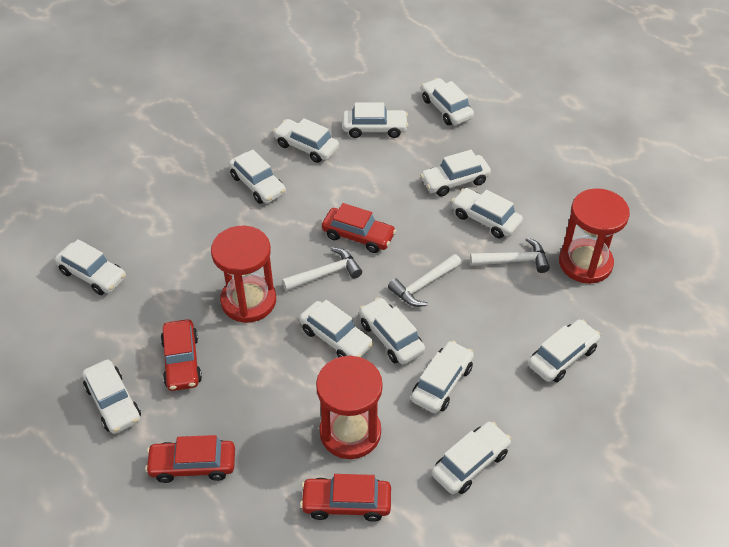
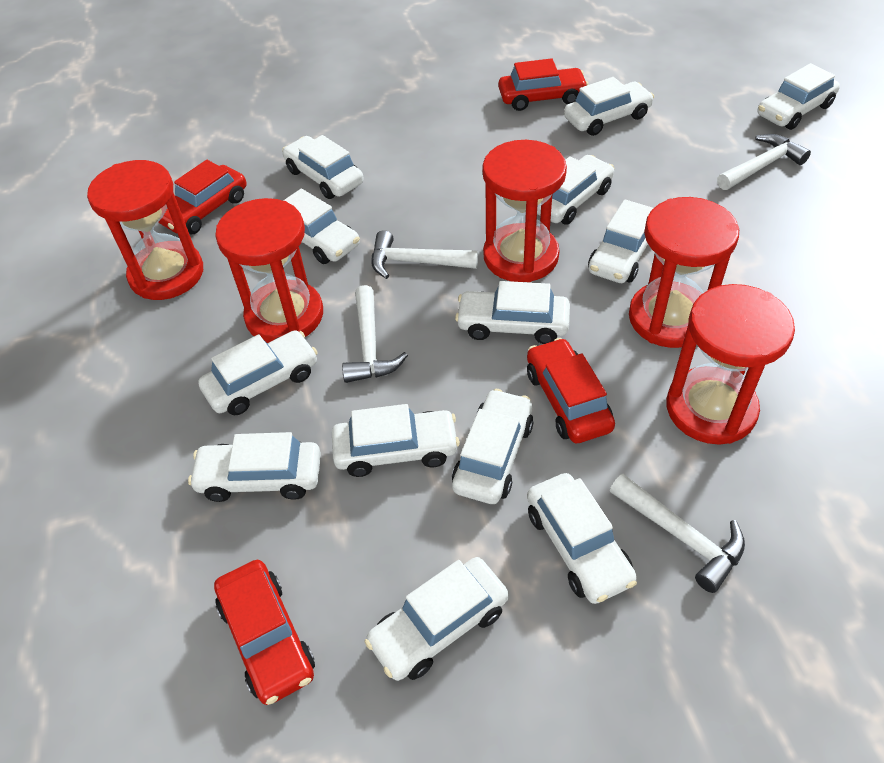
red hourglass: 3 -> 5
white hammer: 3 -> 4

